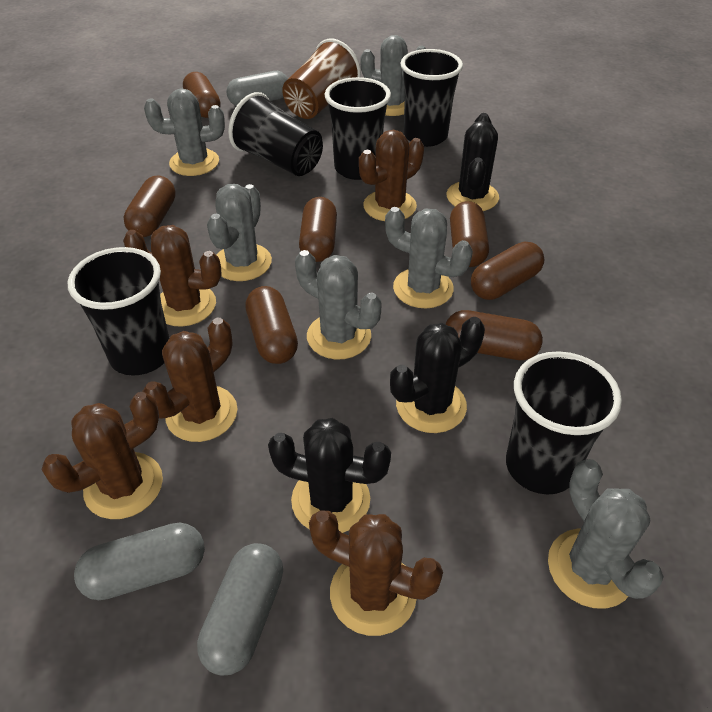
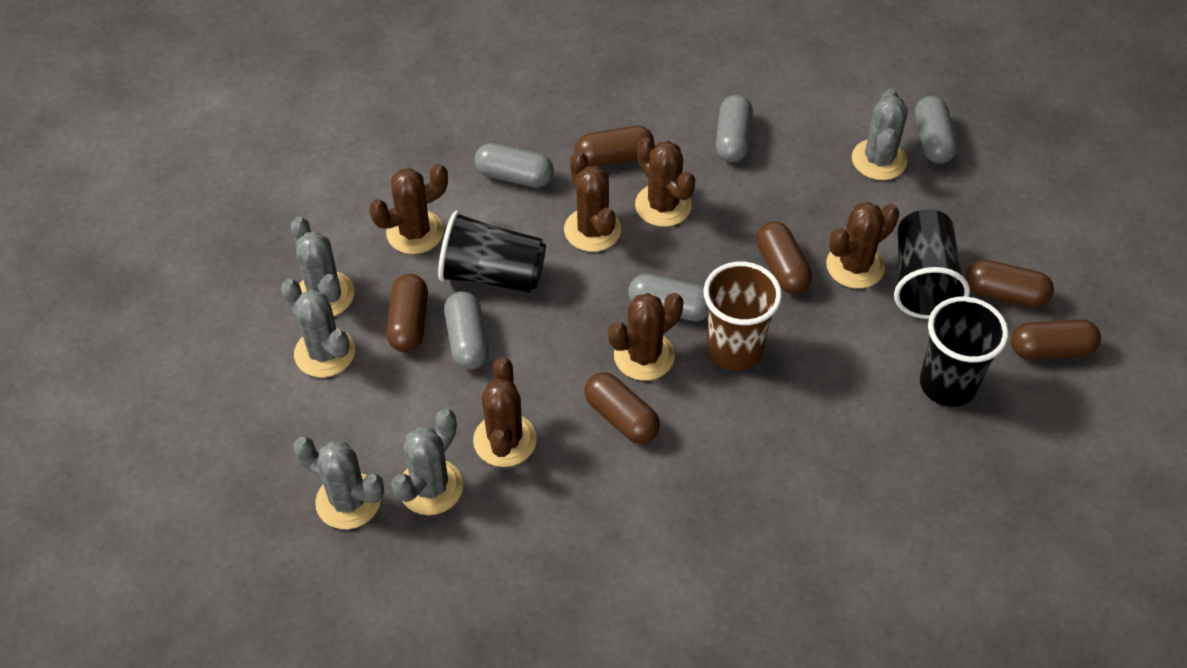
black cactus: 3 -> 0
black cup: 5 -> 3
brown cactus: 5 -> 6
brown capsule: 7 -> 6
grey cactus: 6 -> 5
grey capsule: 3 -> 5

